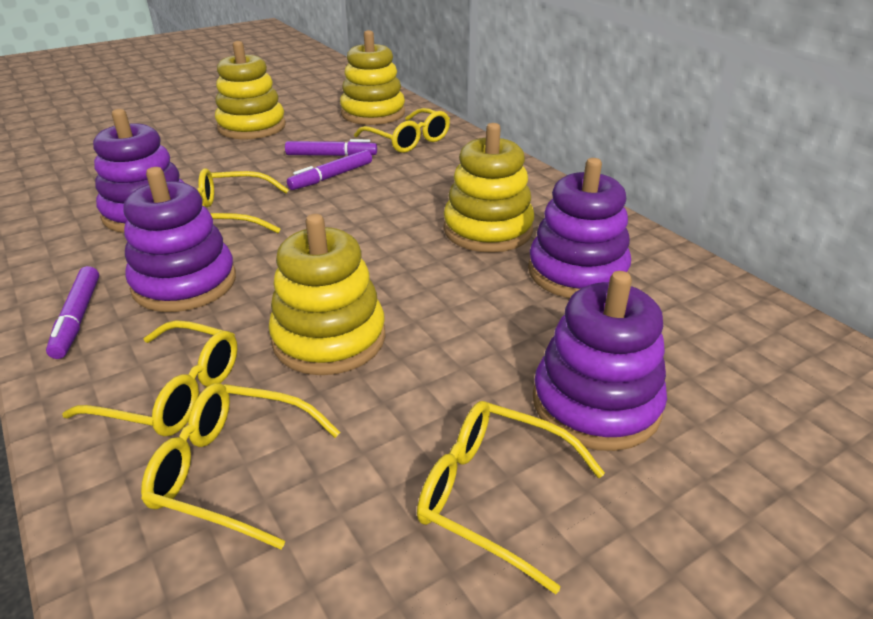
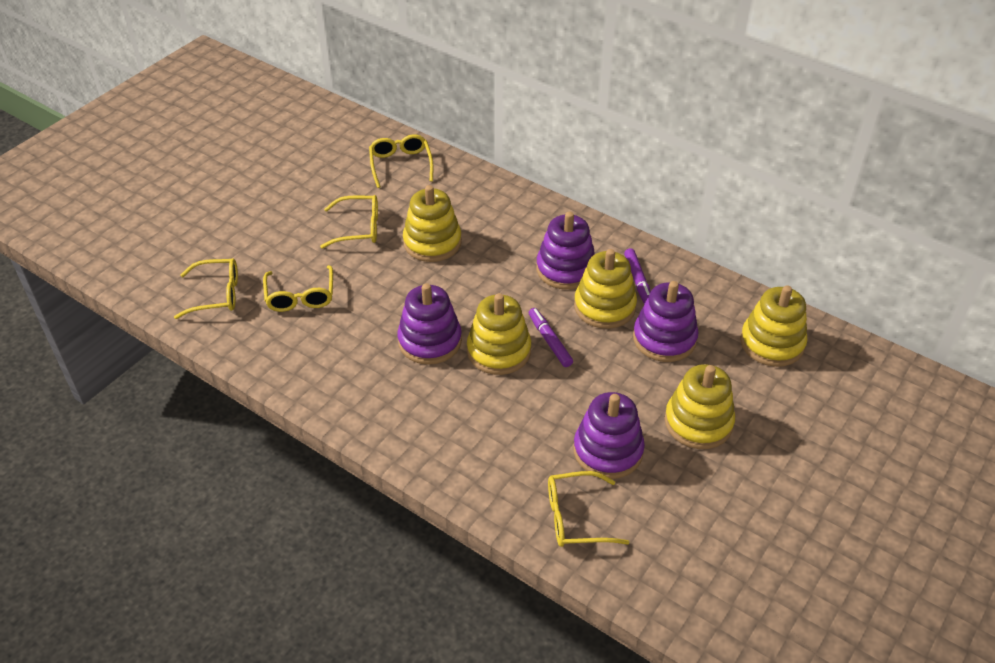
purple marker: 3 -> 2
yellow stacking toy: 4 -> 5

